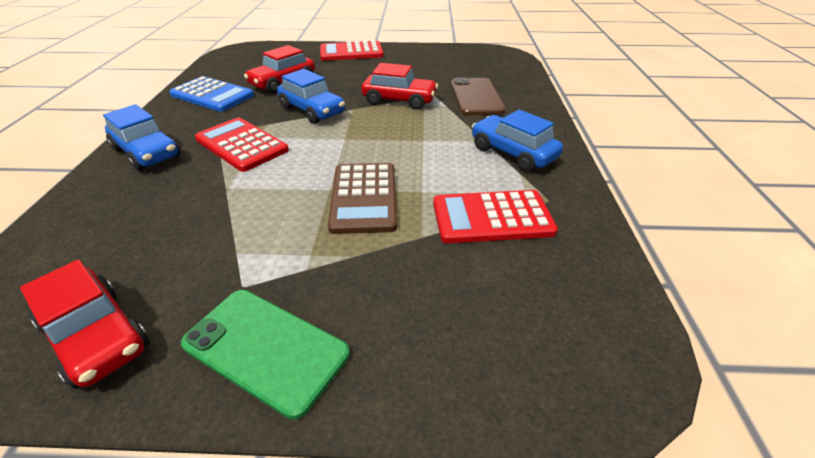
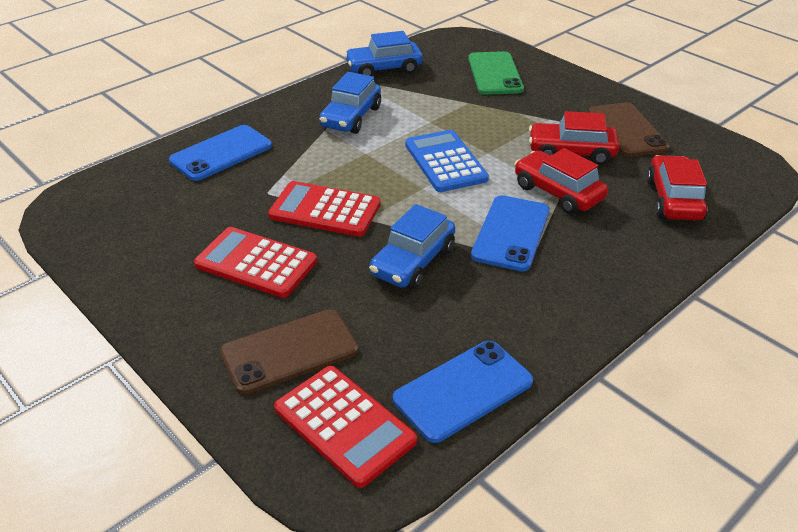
blue phone: 0 -> 3
brown calculator: 1 -> 0
brown phone: 1 -> 2

